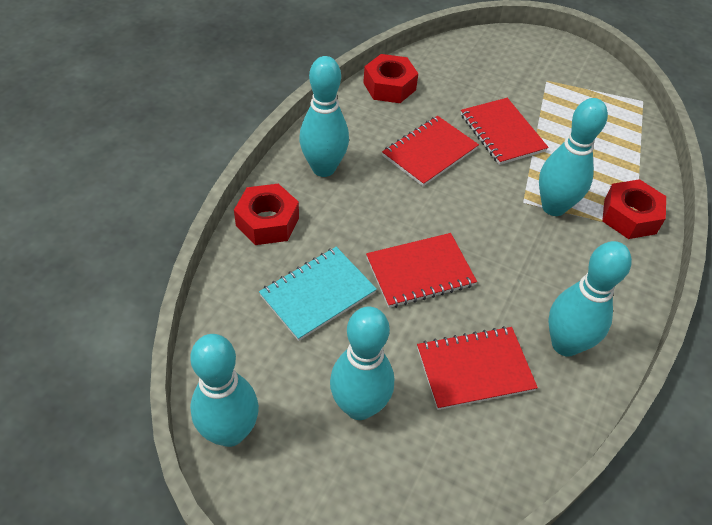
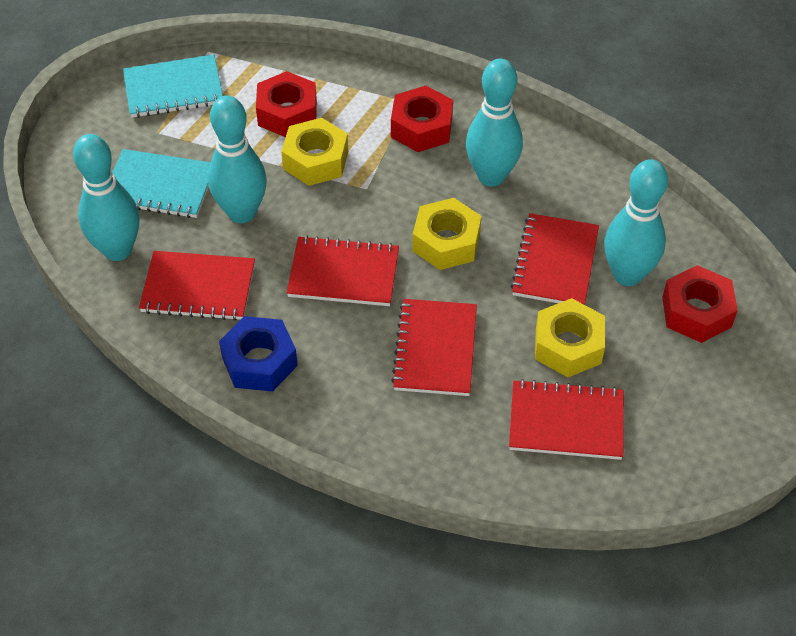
blue nut: 0 -> 1
red notebook: 4 -> 5
turquoise bowling pin: 5 -> 4
turquoise notebook: 1 -> 2
yellow nut: 0 -> 3

